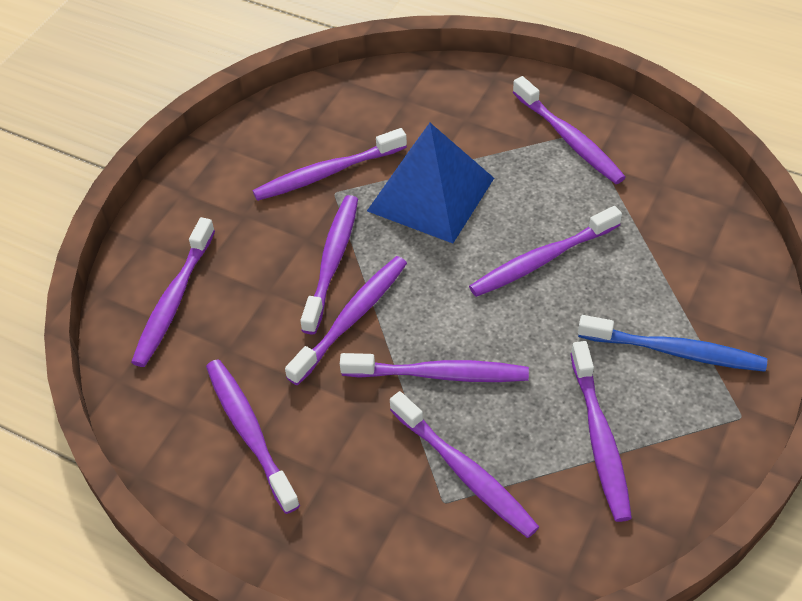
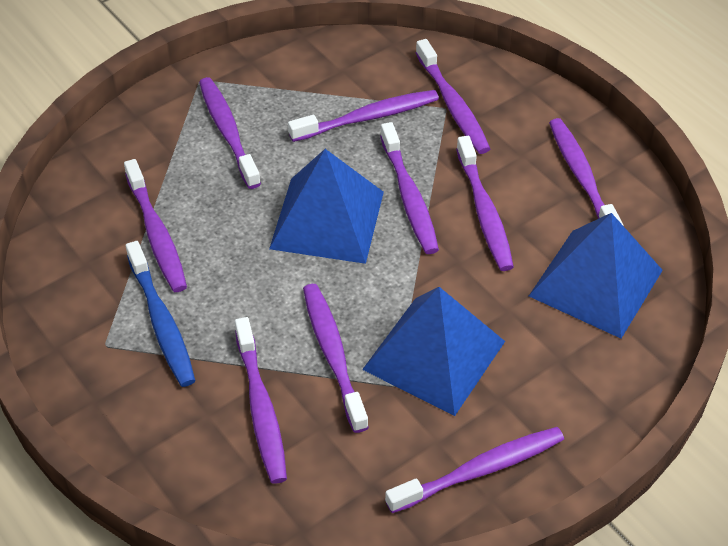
blue pyramid: 1 -> 3

